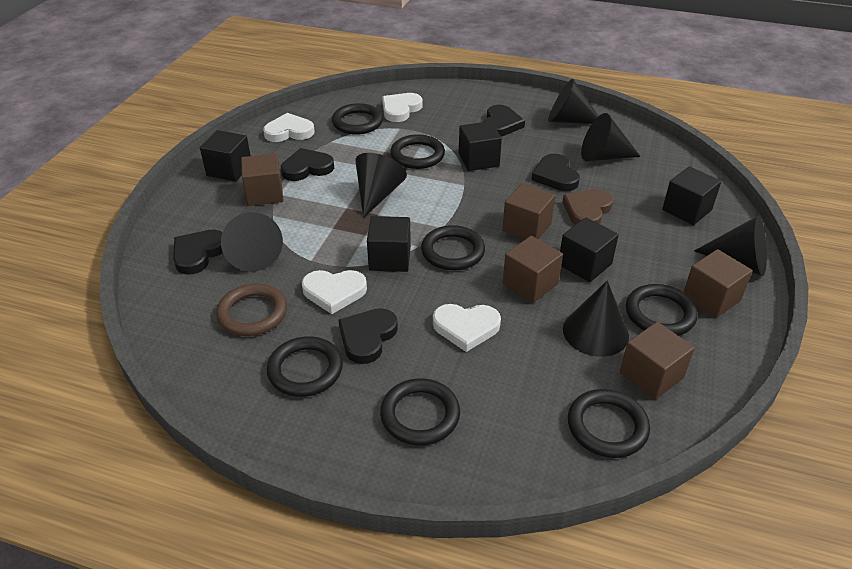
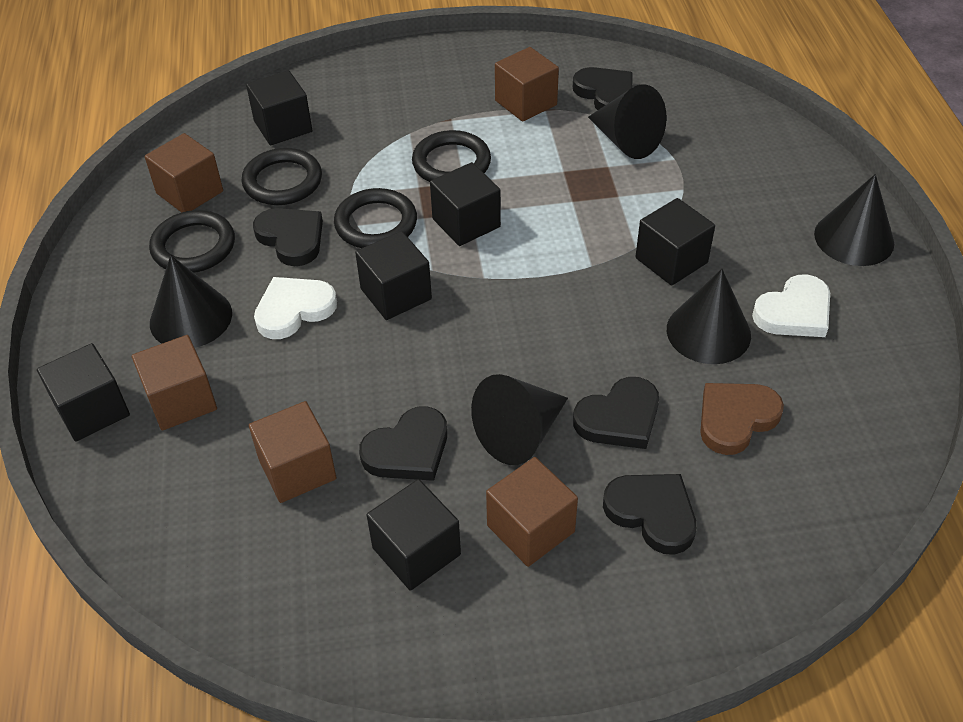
black cone: 6 -> 5
black cube: 5 -> 6
black ring: 7 -> 4
brown ring: 1 -> 0
white heart: 4 -> 2

